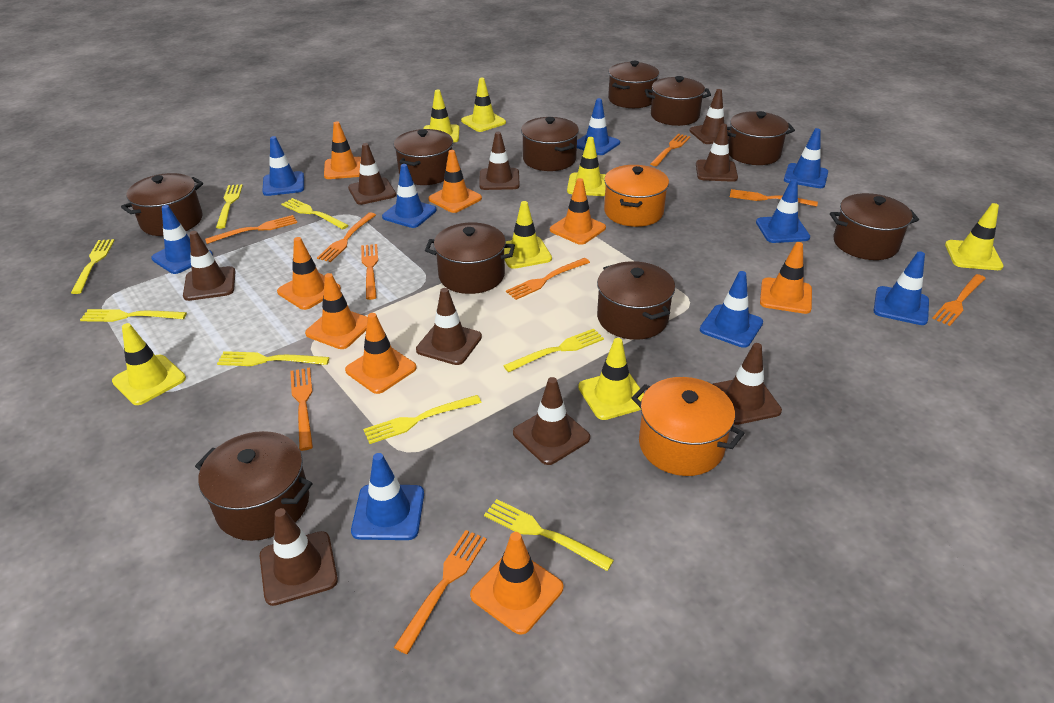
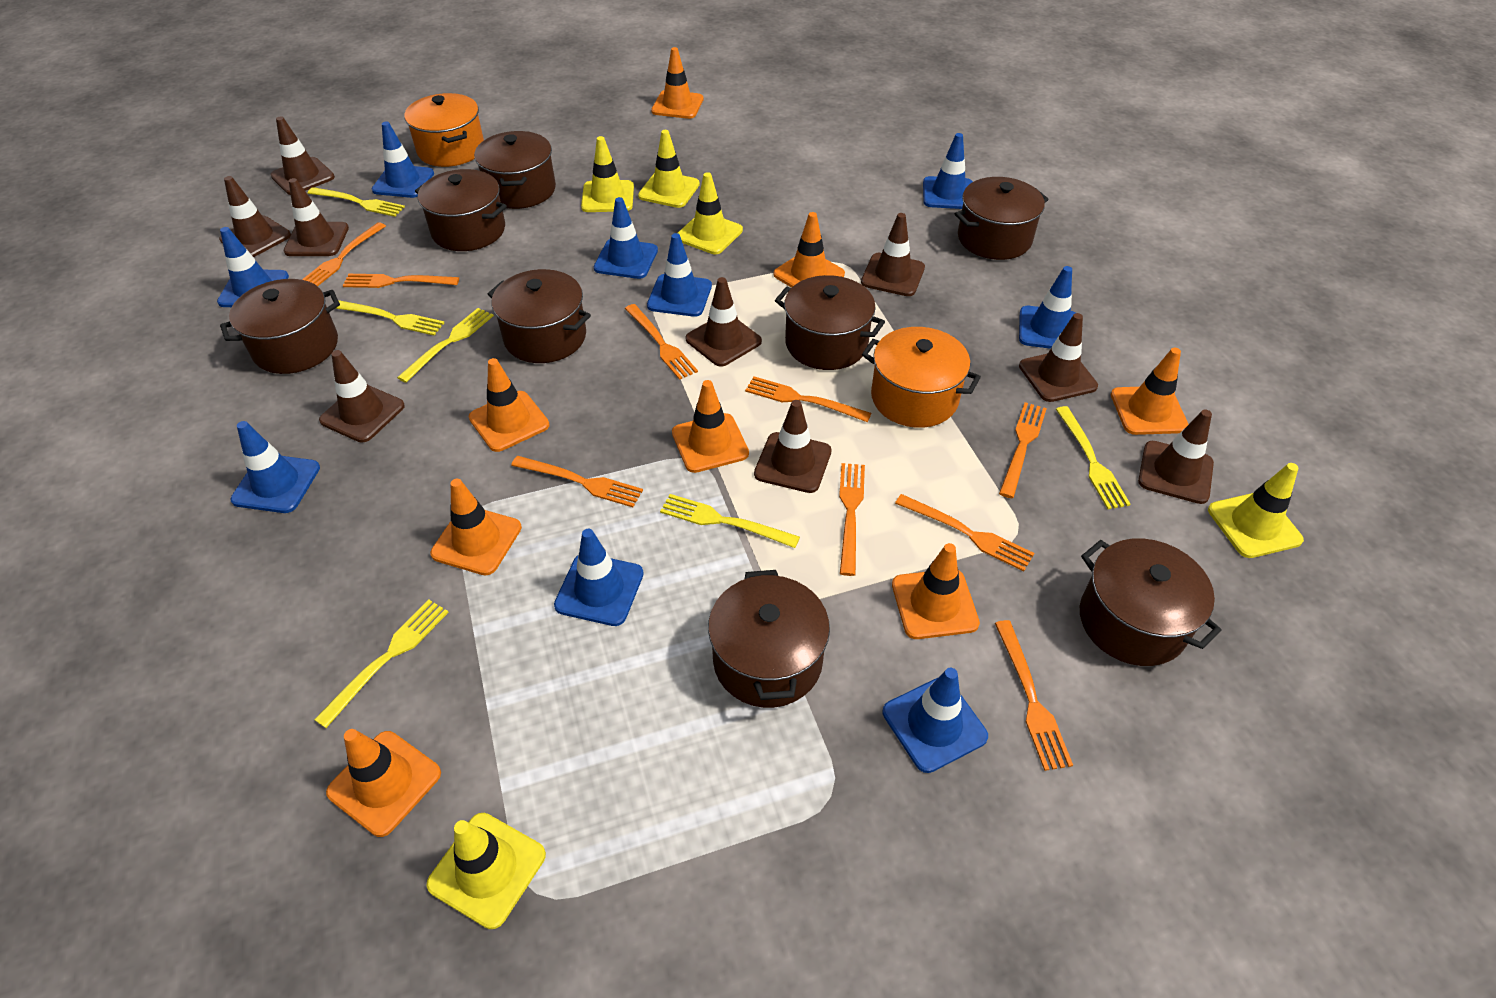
brown pot: 10 -> 8
yellow fork: 8 -> 6
yellow traffic cone: 7 -> 5

